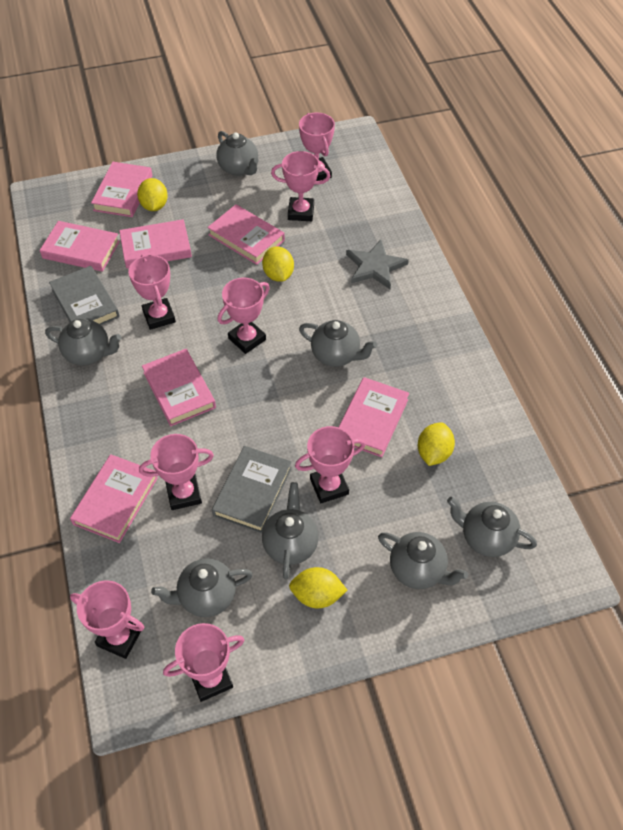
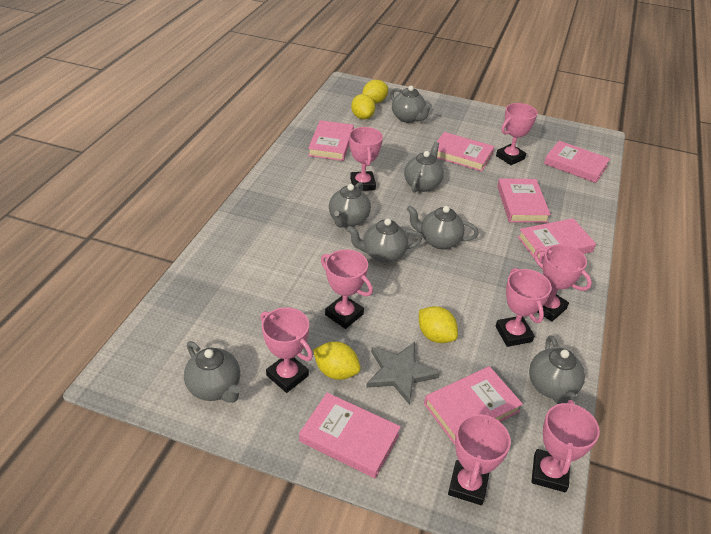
grey book: 2 -> 0

